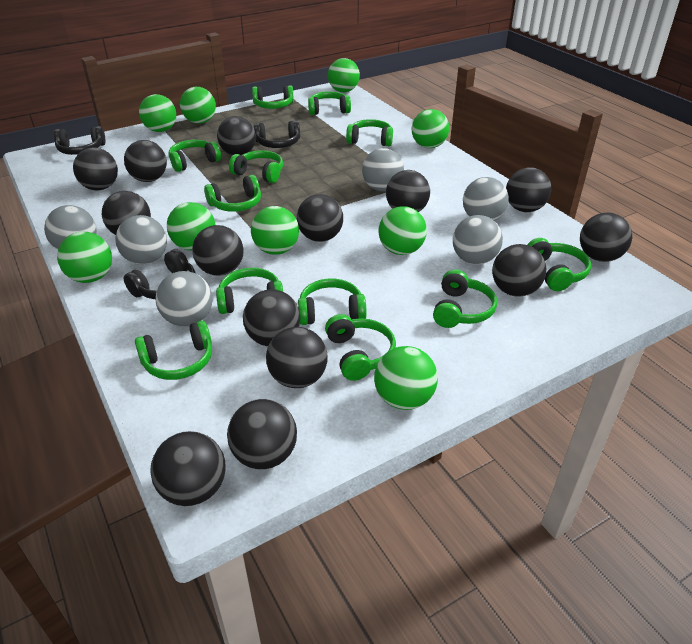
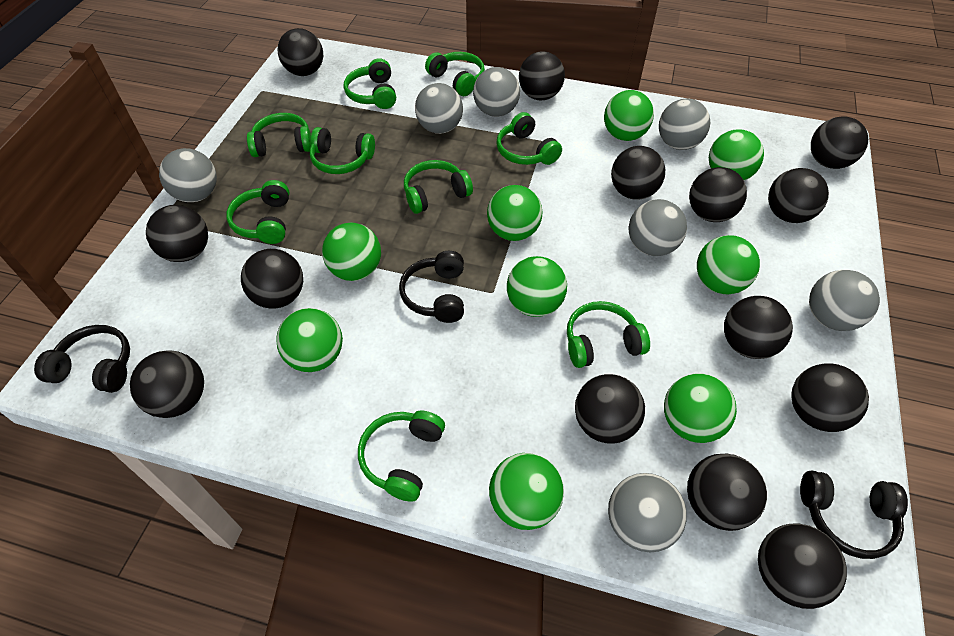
green headphones: 12 -> 9
grey ball: 6 -> 7

